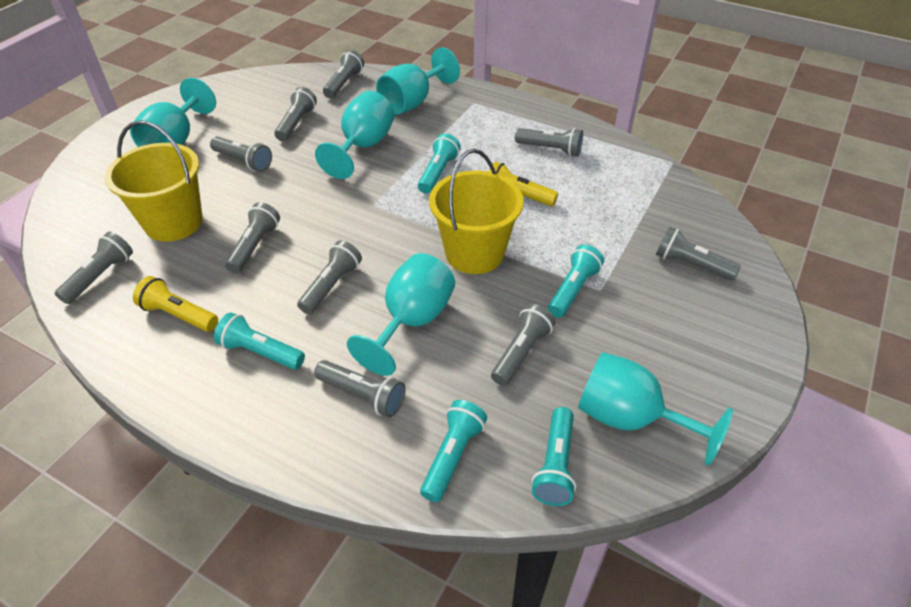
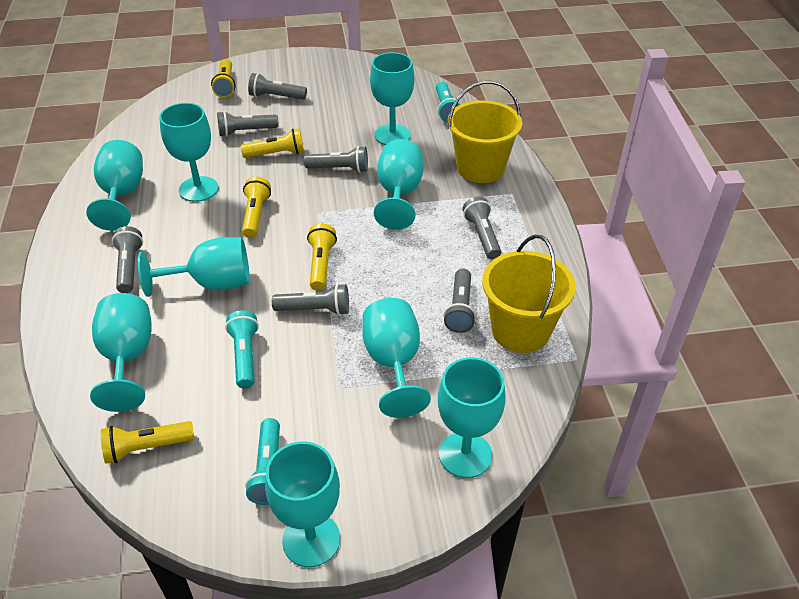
grey flashlight: 10 -> 7
turquoise flashlight: 5 -> 3
turquoise goblet: 5 -> 9
yellow flashlight: 2 -> 5

